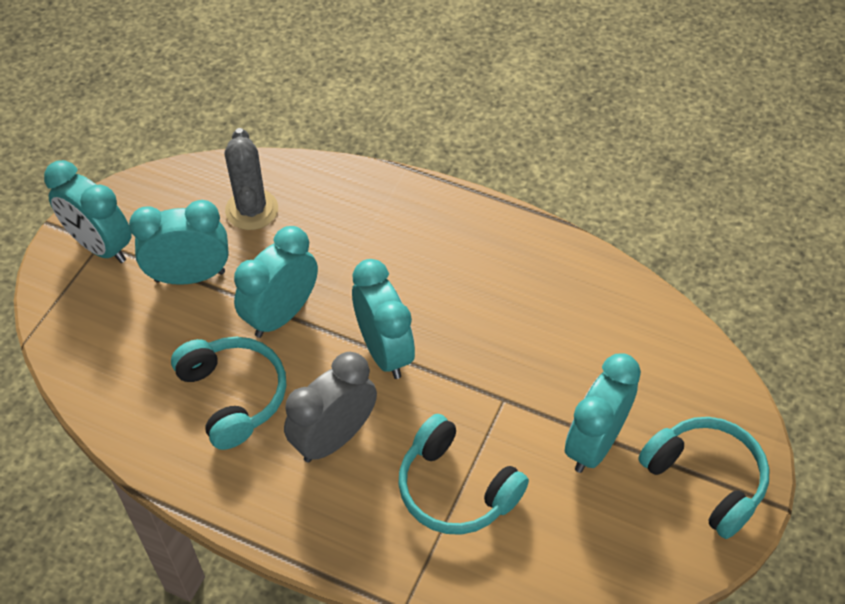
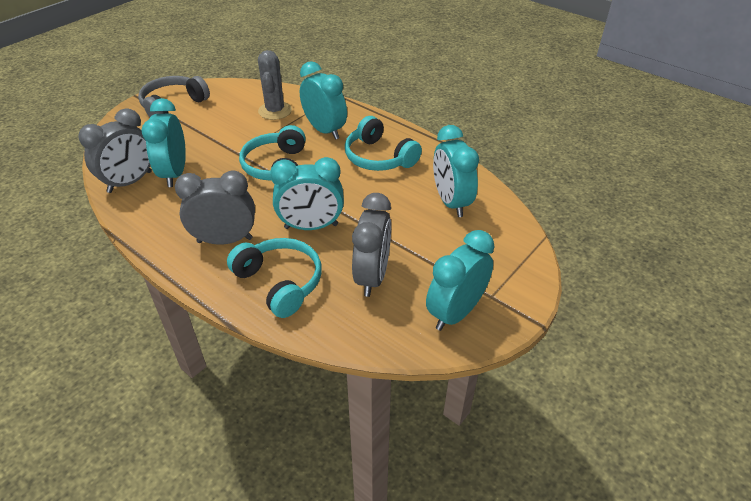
grey clock: 1 -> 3
grey headphones: 0 -> 1

